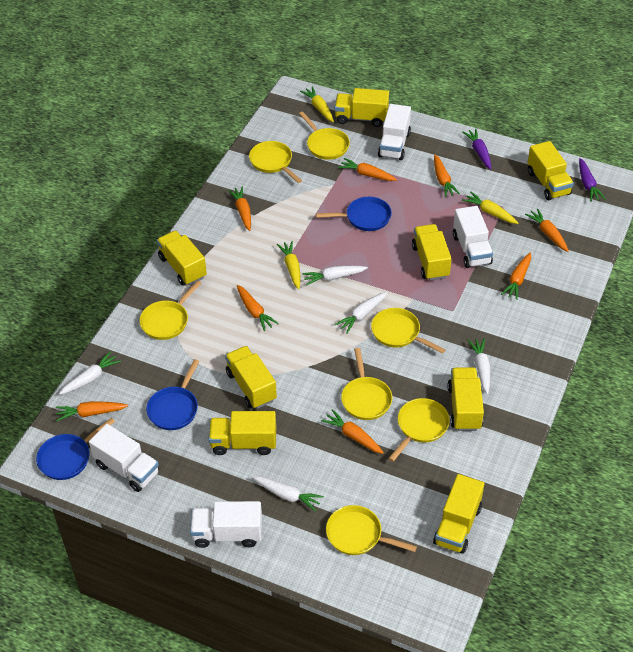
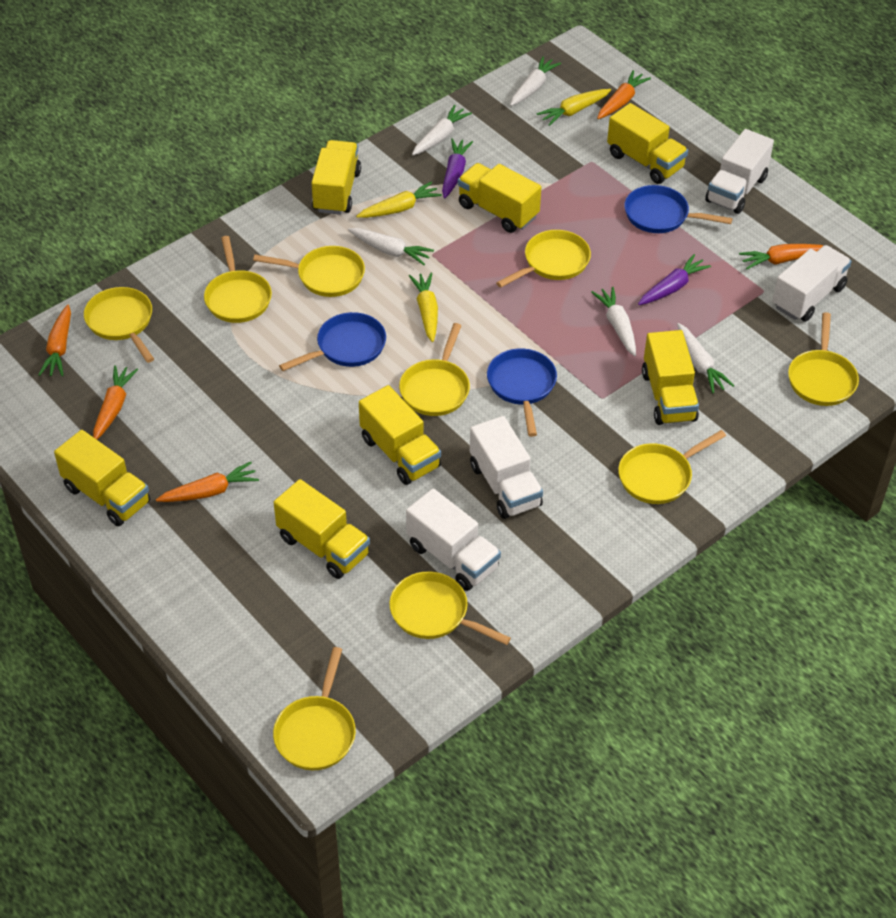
orange carrot: 8 -> 5
yellow pan: 7 -> 9
yellow truck: 8 -> 7

